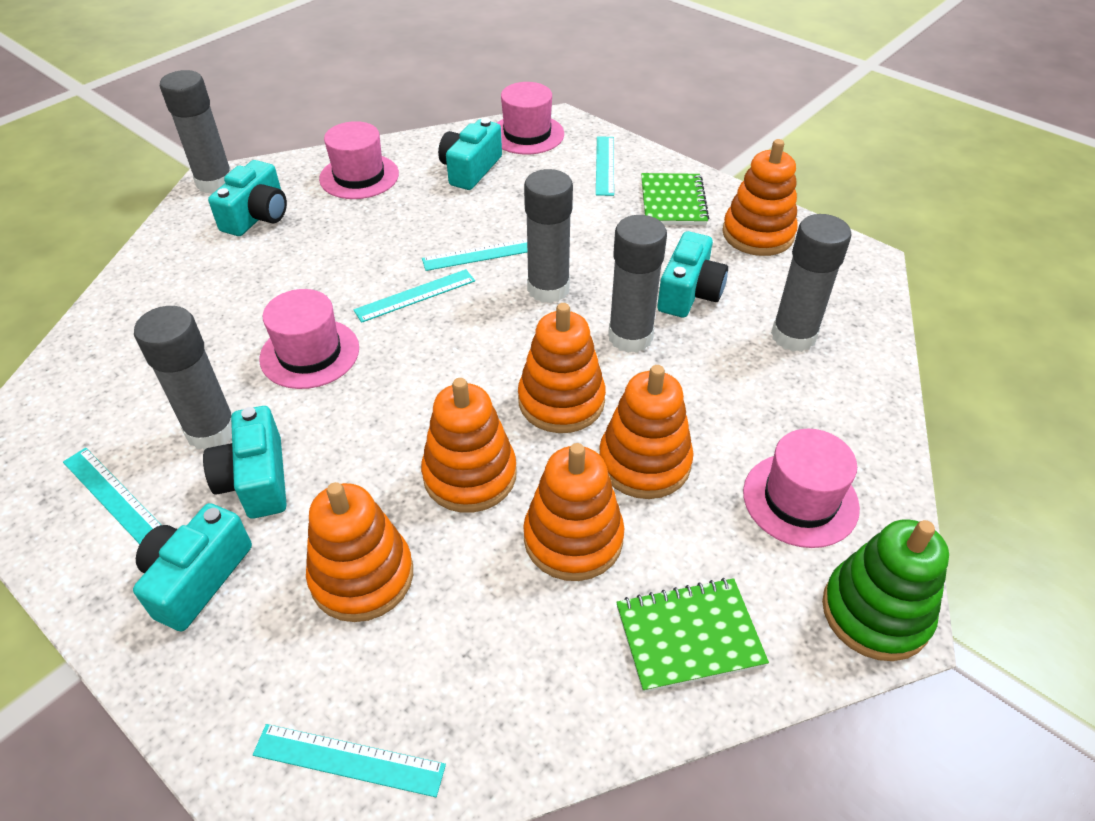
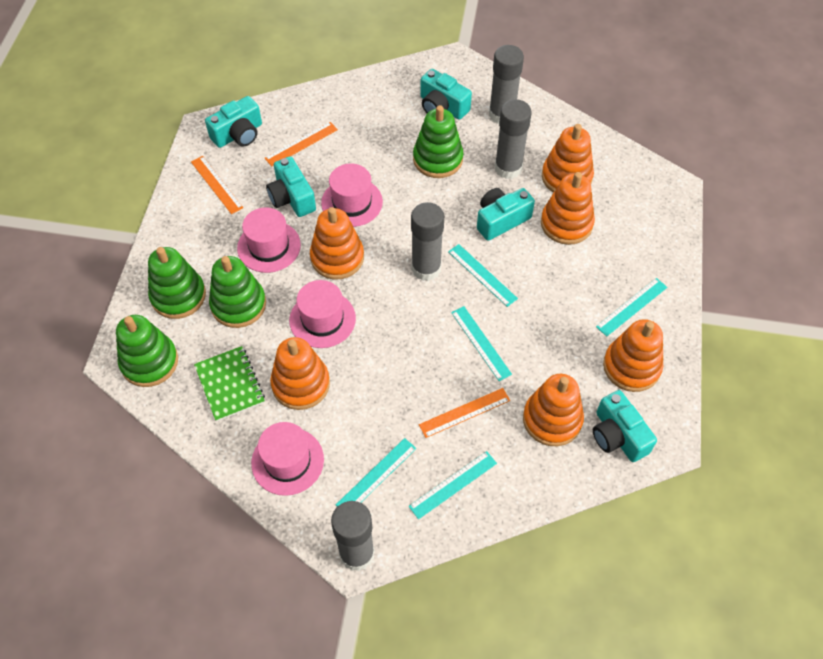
green notebook: 2 -> 1
green stacking toy: 1 -> 4
grey glue stick: 5 -> 4
orange ruler: 0 -> 3

